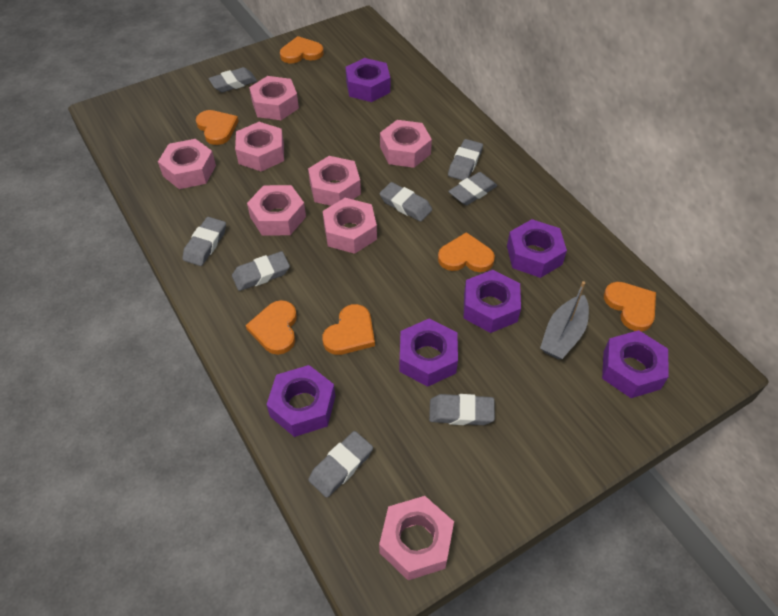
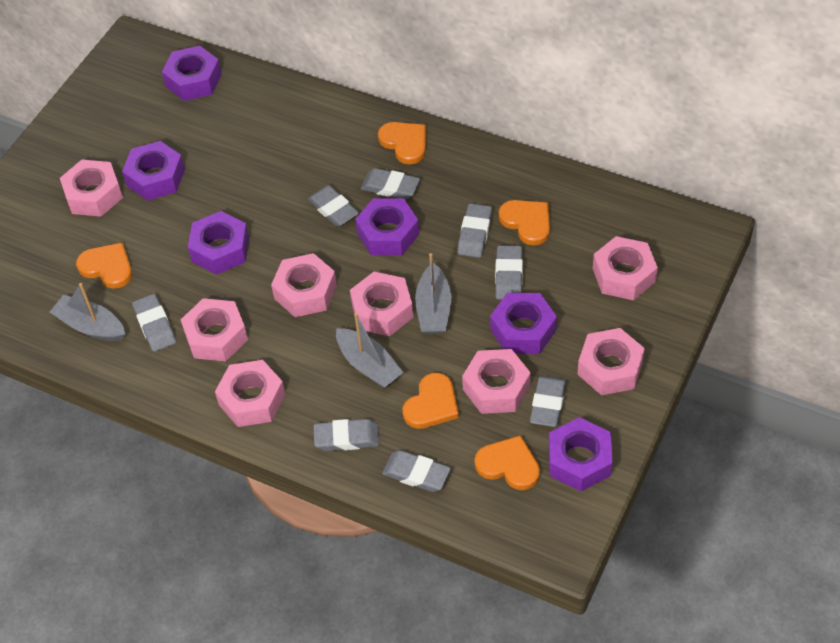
grey boat: 1 -> 3
orange heart: 6 -> 5

